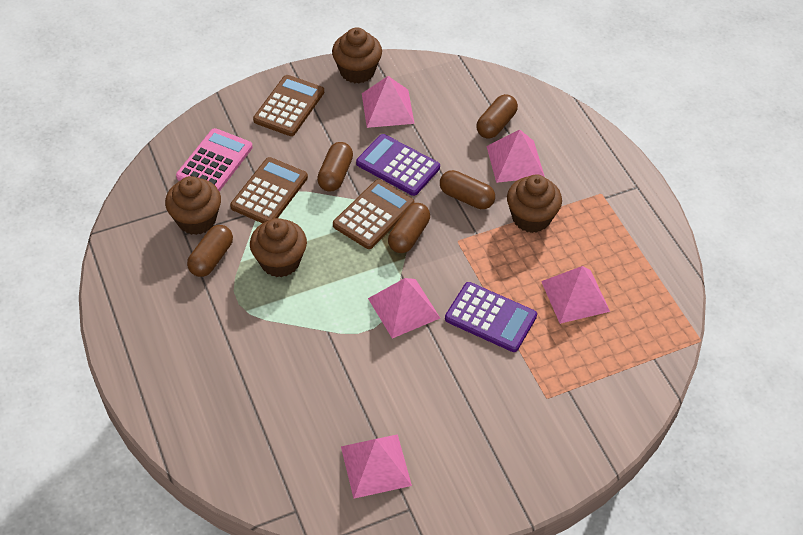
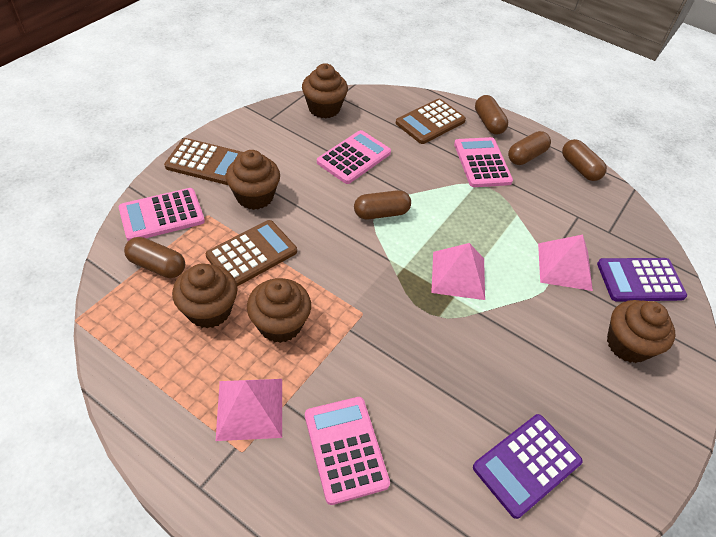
brown cupcake: 4 -> 5
pink calculator: 1 -> 4
pink pyramid: 5 -> 3

